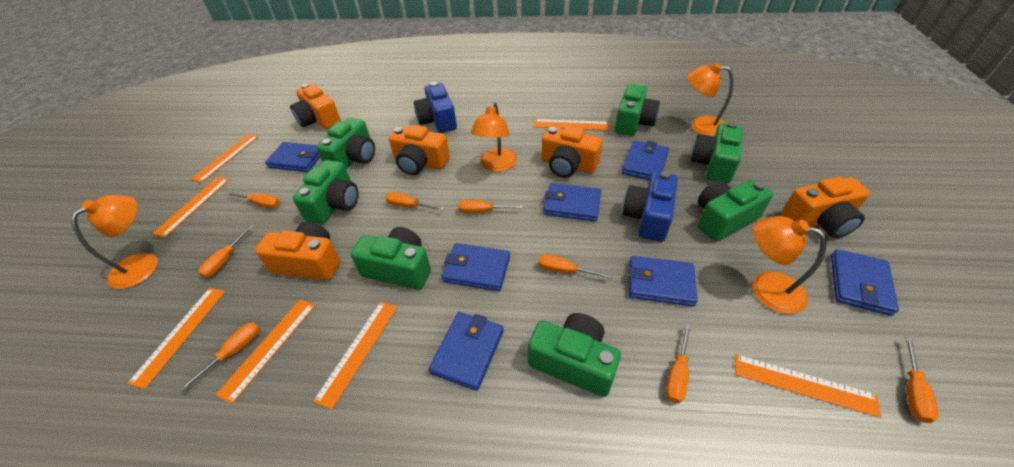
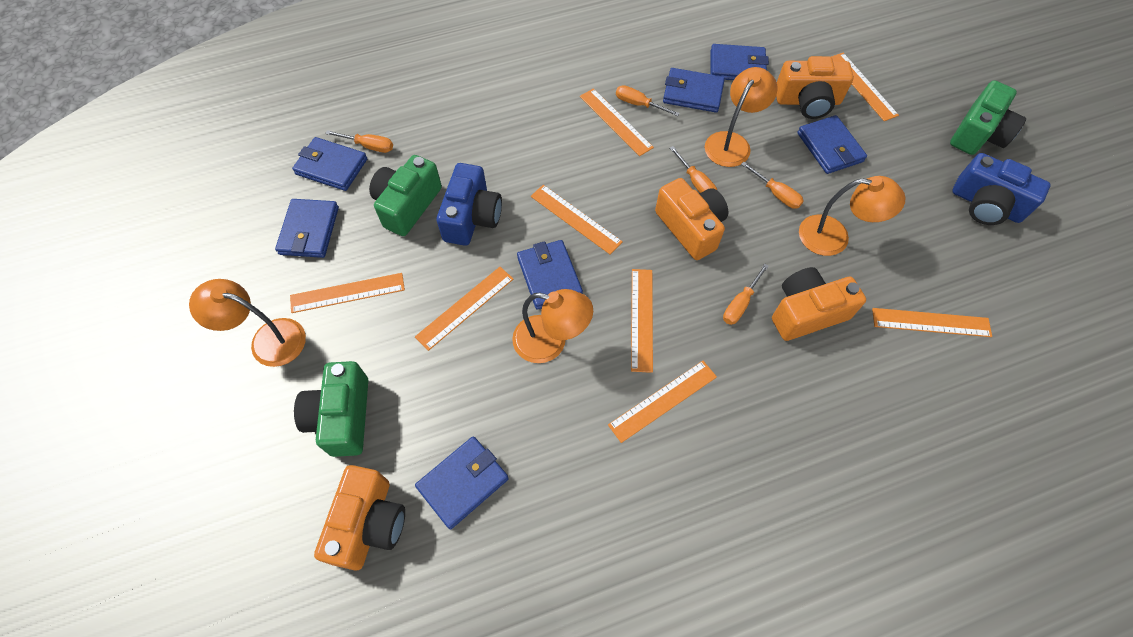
green camera: 7 -> 3
orange camera: 5 -> 4
orange ruler: 7 -> 8
orange screwdriver: 8 -> 5

